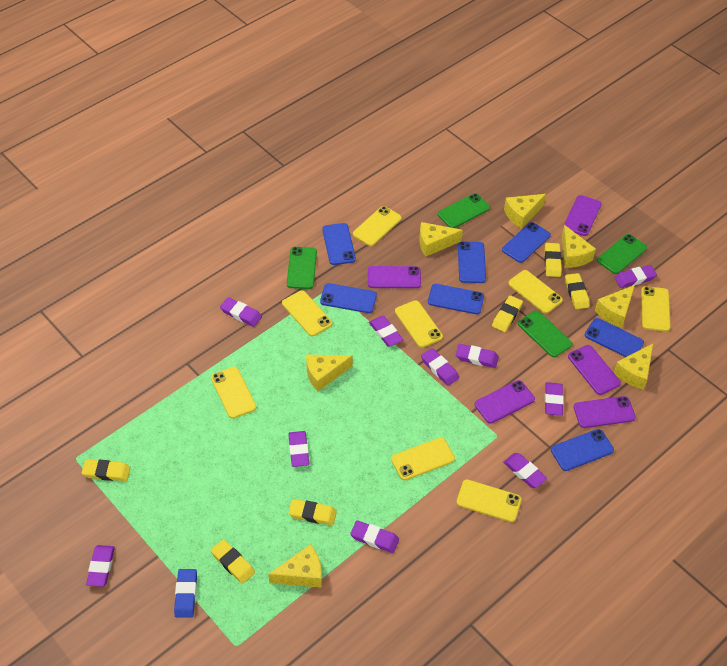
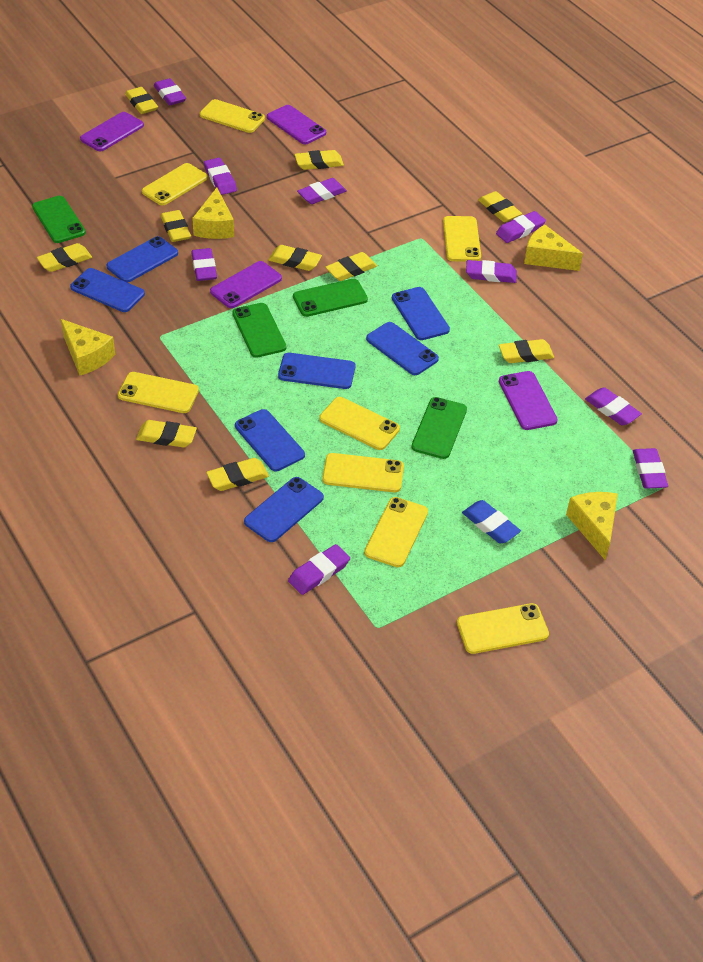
purple eraser: 10 -> 9
purple phone: 5 -> 4
yellow cheese: 7 -> 4
yellow eraser: 6 -> 10

